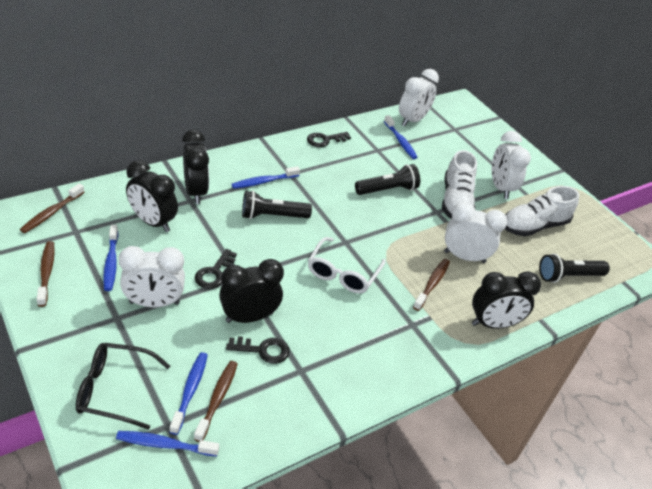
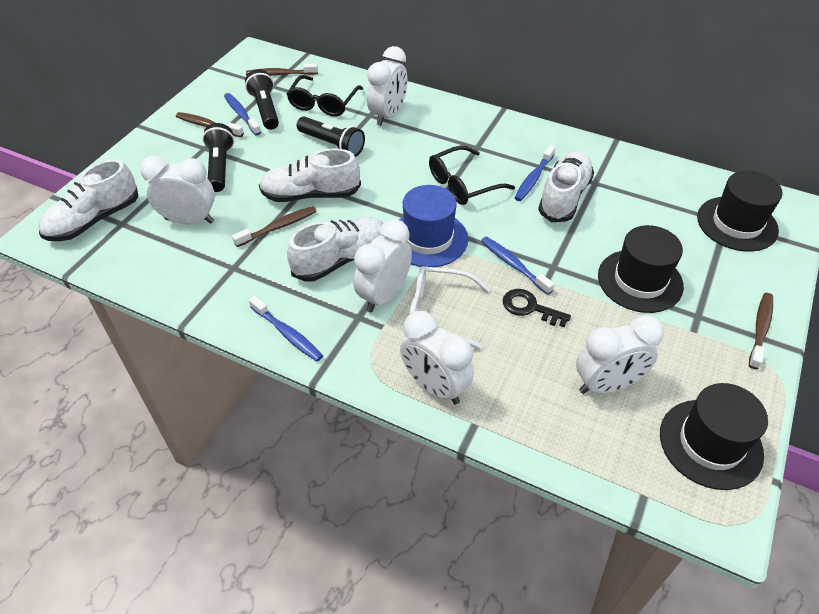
black clock: 4 -> 0
black glasses: 1 -> 2
black hat: 0 -> 3
black key: 3 -> 1
blue hat: 0 -> 1
blue toothbrush: 5 -> 4
white clock: 4 -> 5
white shoe: 2 -> 4

